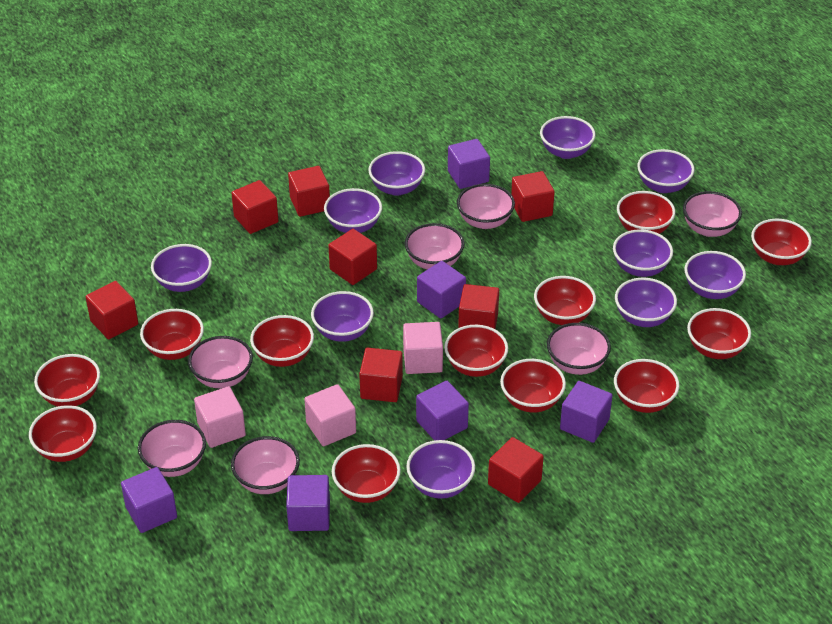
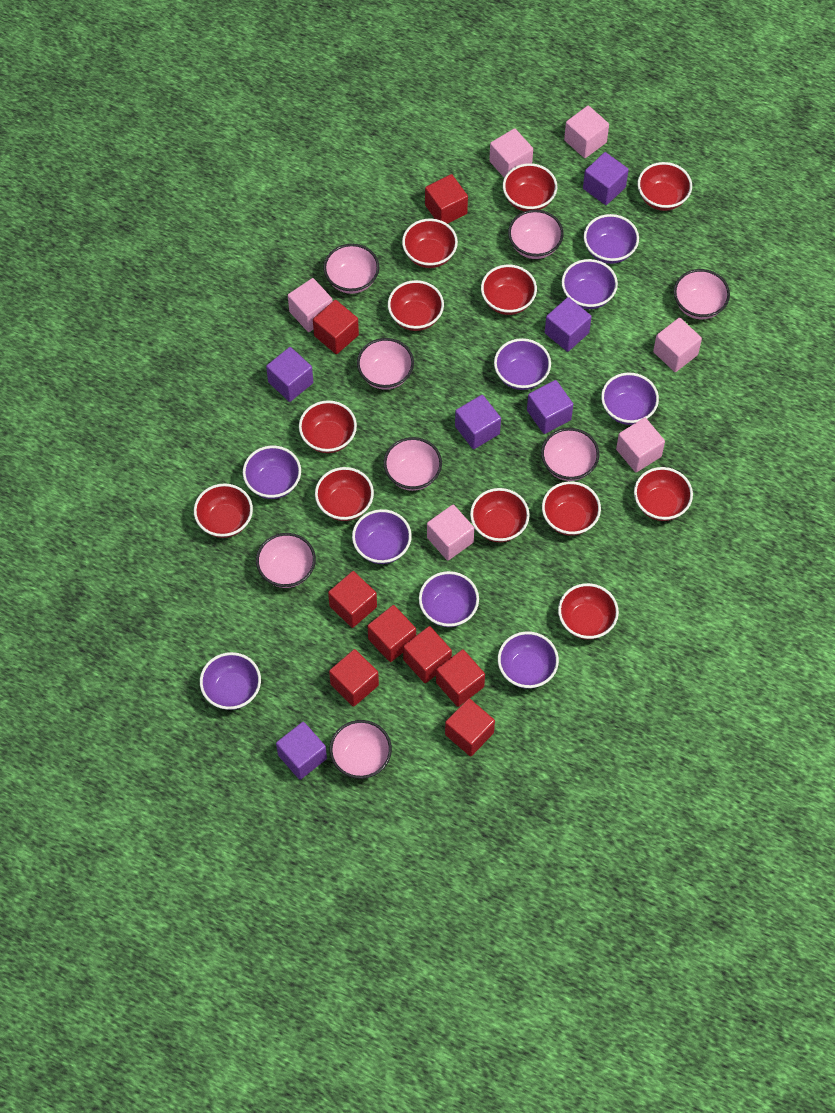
pink bowl: 7 -> 8
pink cube: 3 -> 6
purple bowl: 10 -> 9

